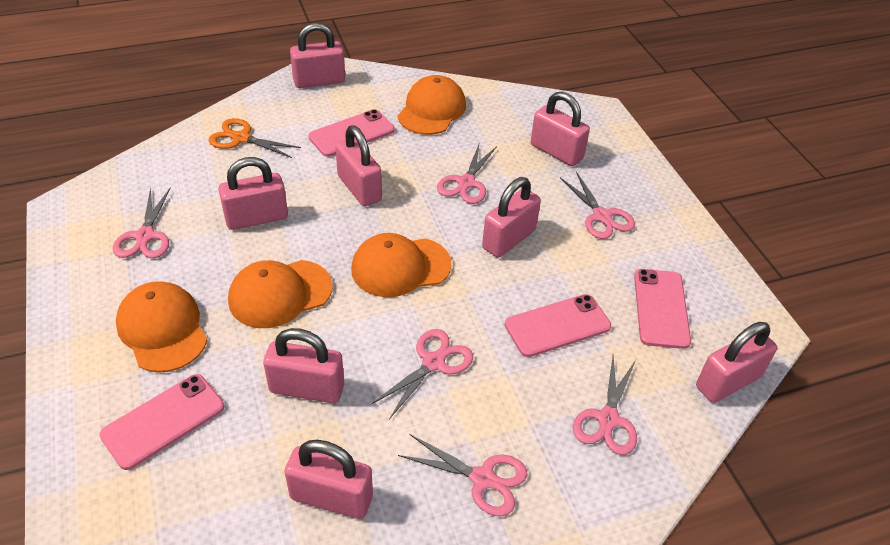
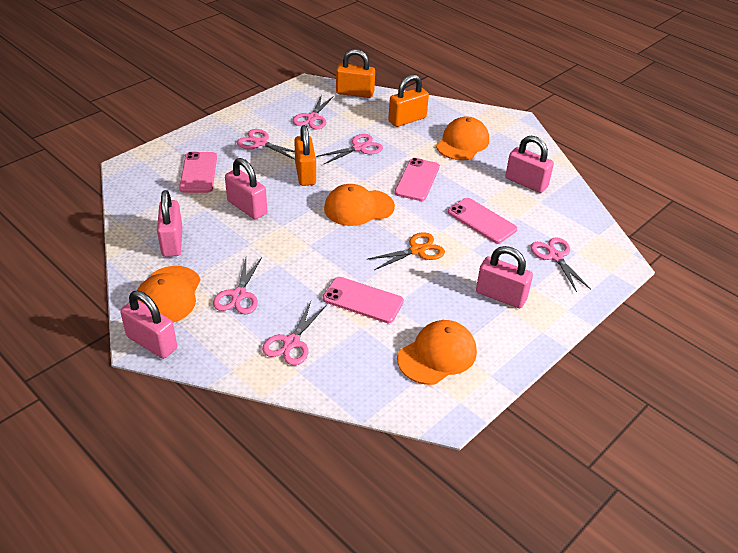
orange padlock: 0 -> 3
pink padlock: 8 -> 5

